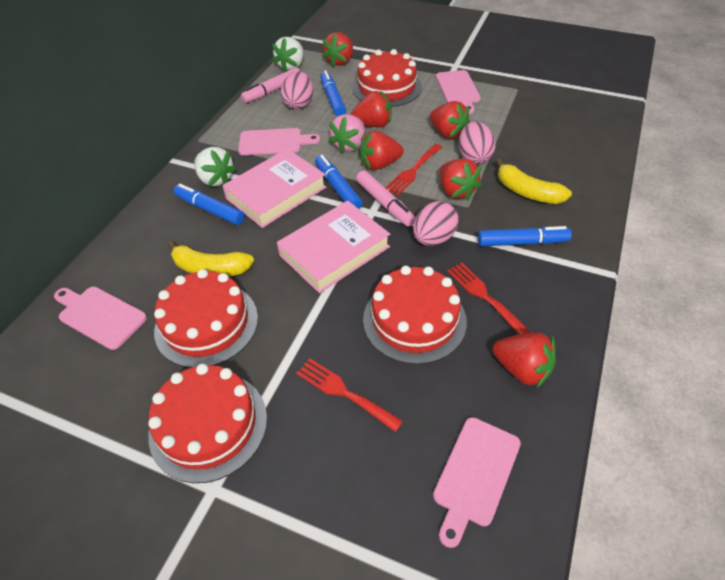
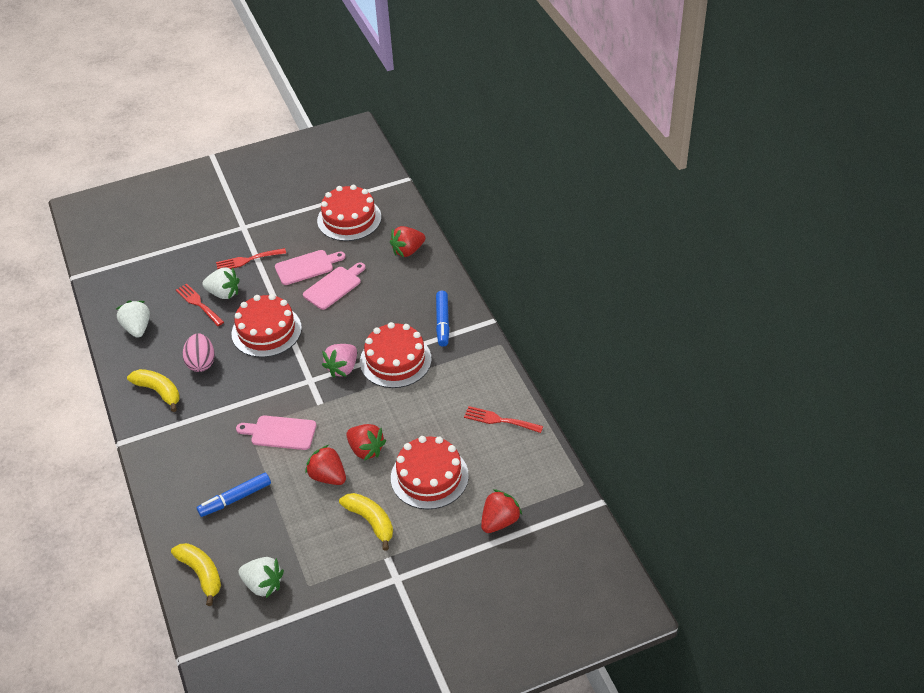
blue marker: 4 -> 2
pink book: 2 -> 0
pink cutting board: 4 -> 3
pink egg: 3 -> 1
pink marker: 2 -> 0
red strawberry: 6 -> 4
white strawberry: 2 -> 3
yellow banana: 2 -> 3

